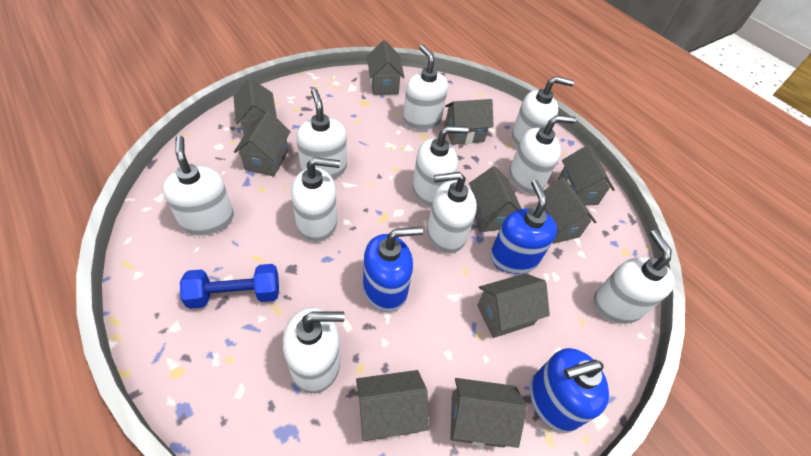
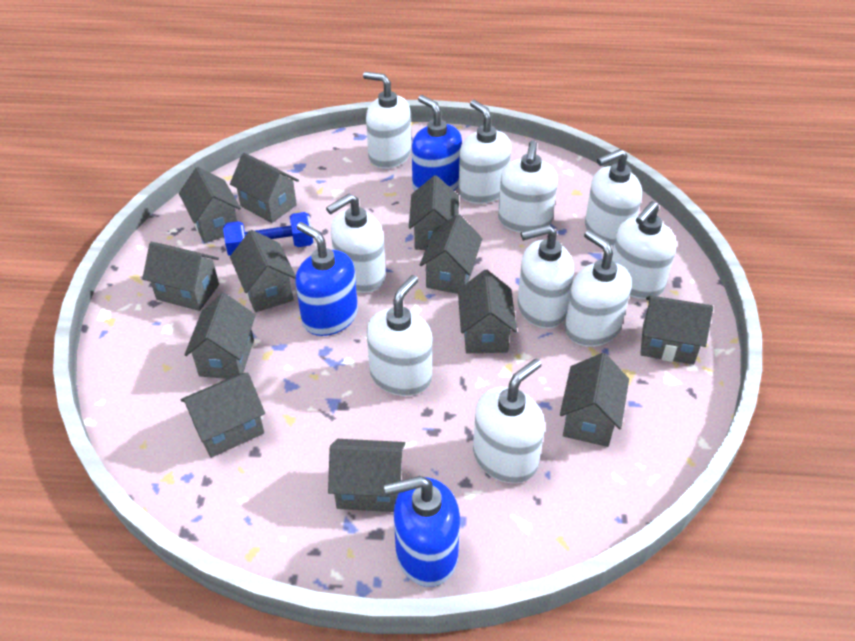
grey house: 10 -> 12

